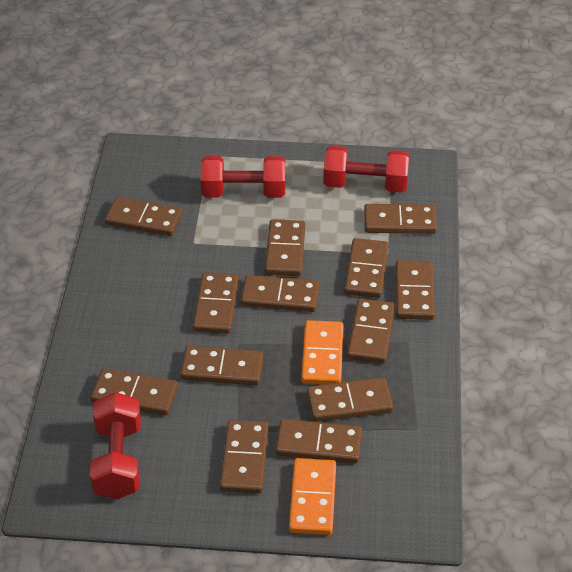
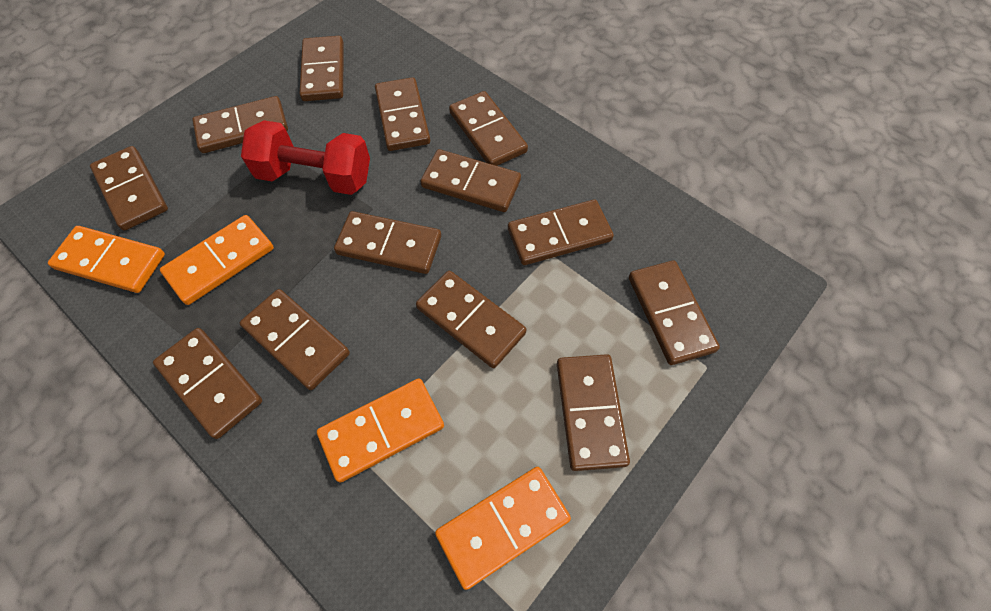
orange domino: 2 -> 4
red dumbbell: 3 -> 1

